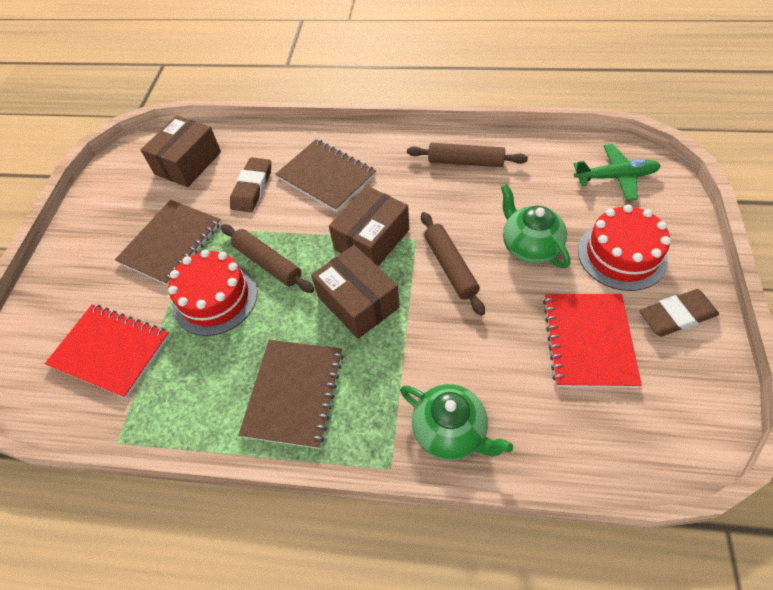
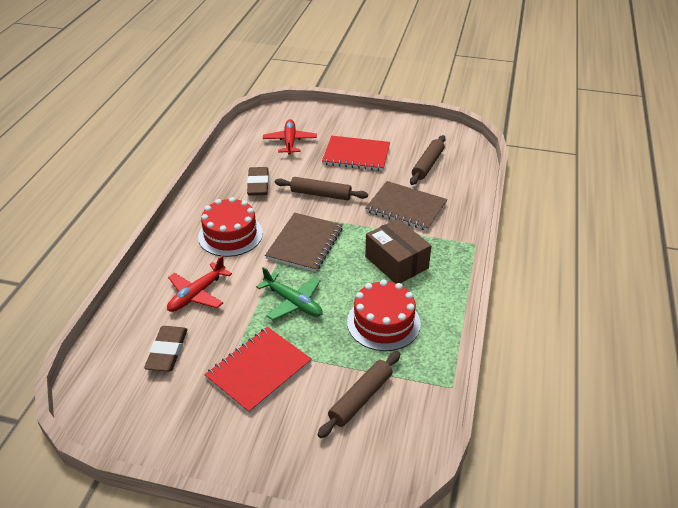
brown box: 3 -> 1
brown notebook: 3 -> 2
green teapot: 2 -> 0
red plane: 0 -> 2

